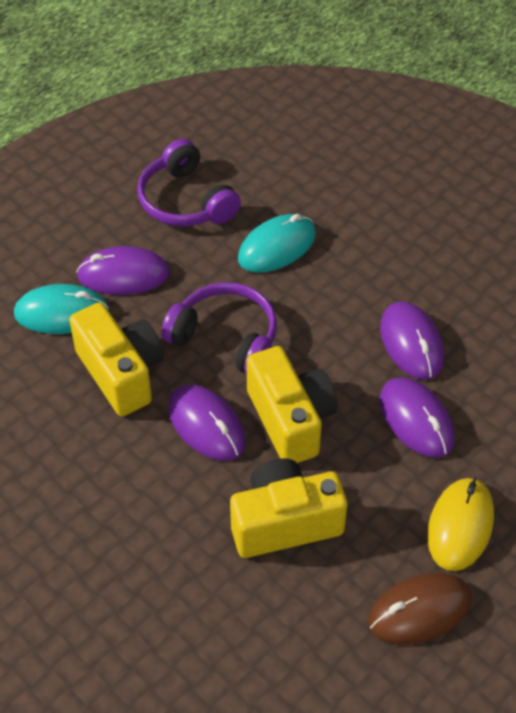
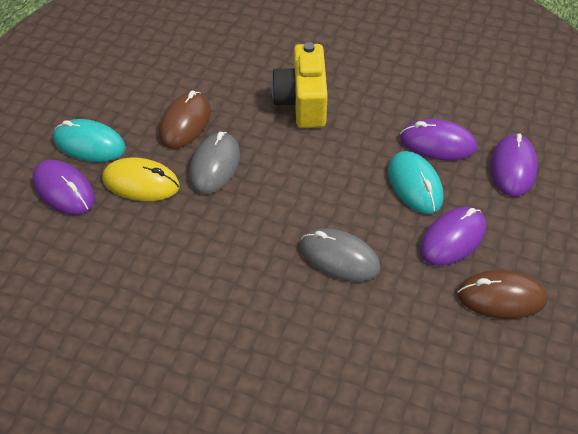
brown mouse: 1 -> 2
grey mouse: 0 -> 2
purple headphones: 2 -> 0
yellow camera: 3 -> 1

